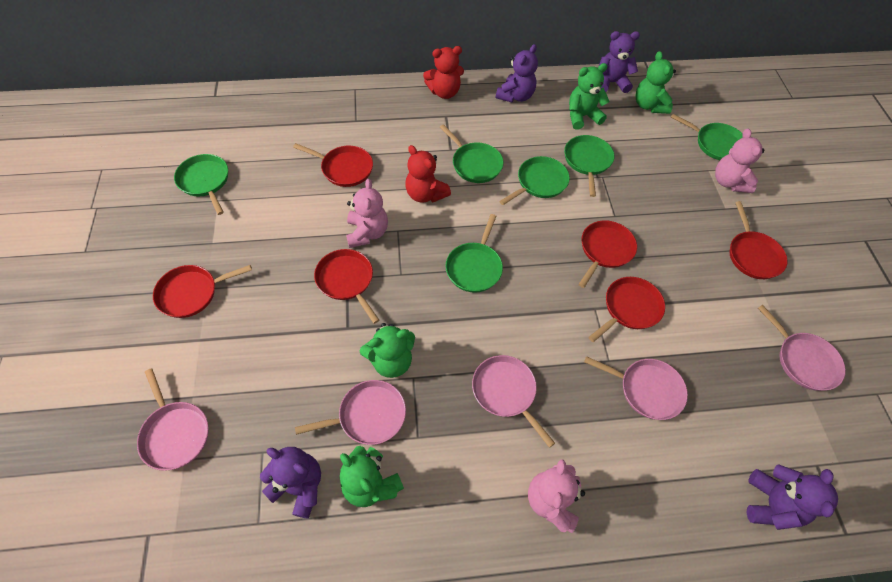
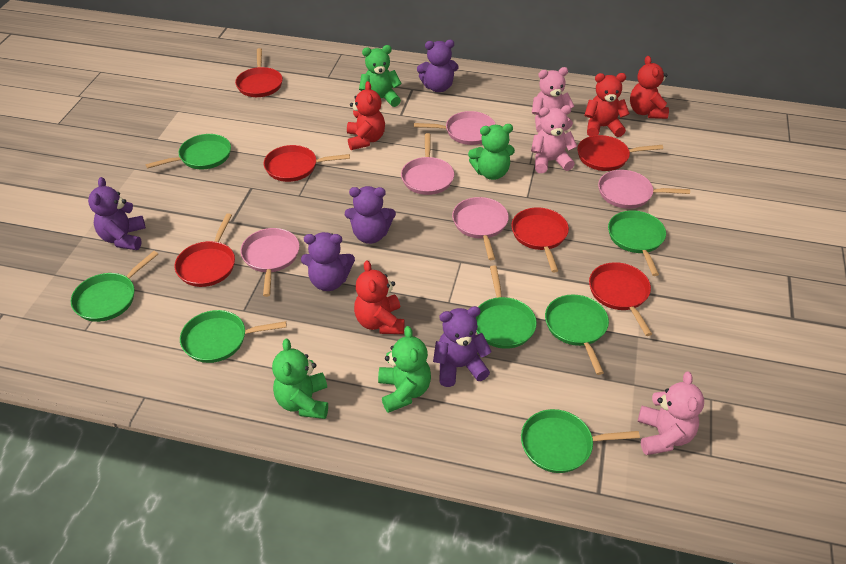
green pan: 6 -> 7
purple teddy bear: 4 -> 5
red teddy bear: 2 -> 4

